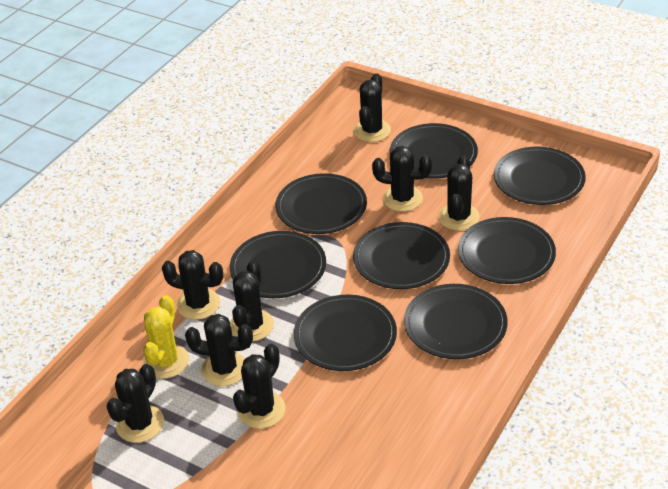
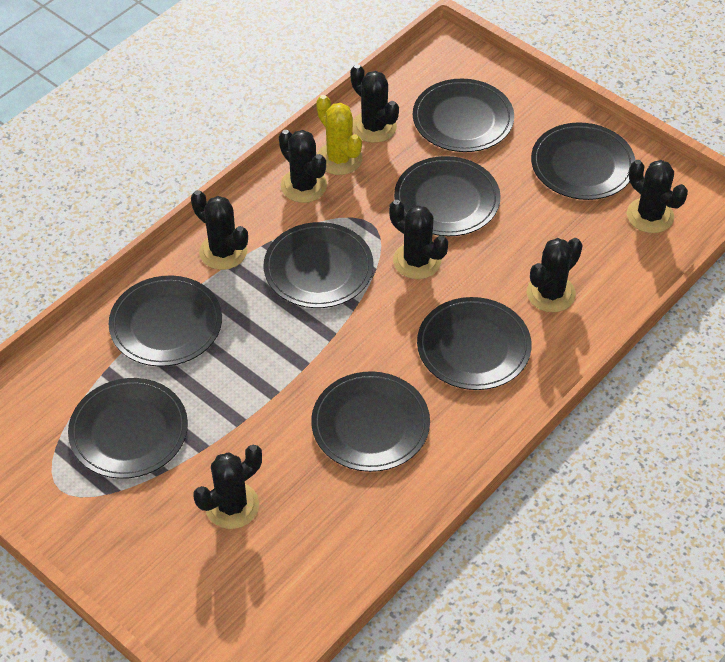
black cactus: 8 -> 7

